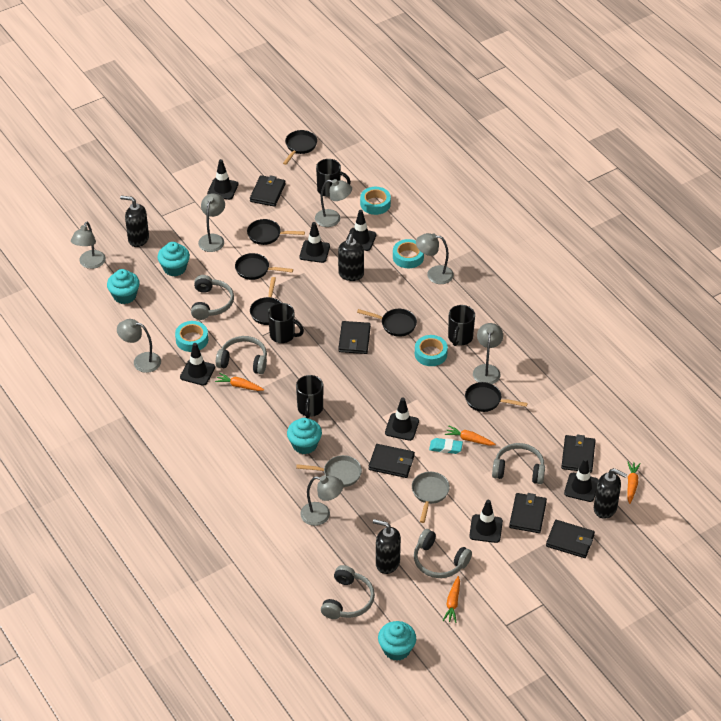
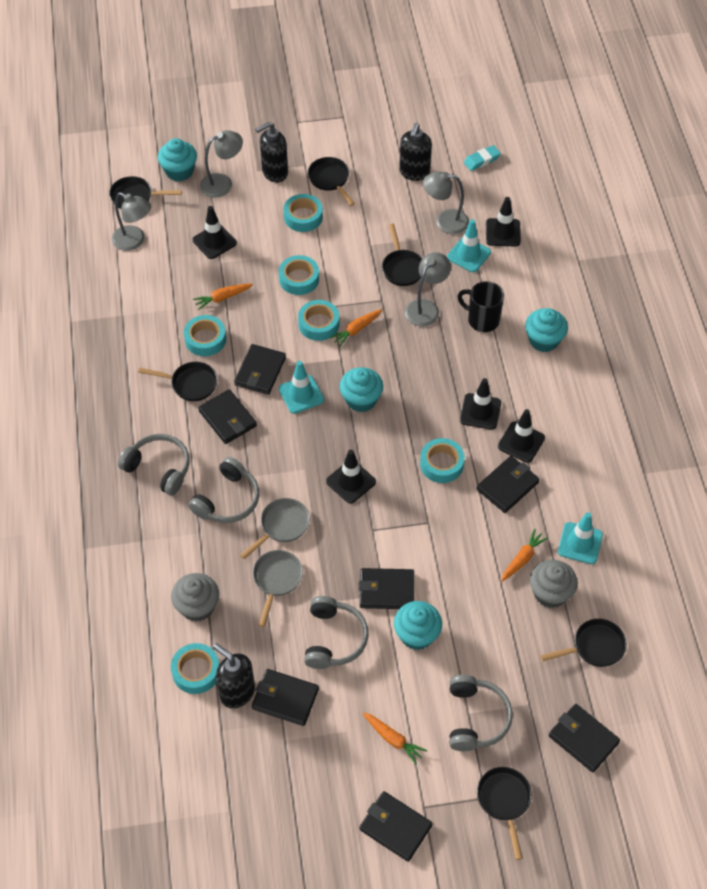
black mug: 4 -> 1
black soap dispenser: 4 -> 3
black traffic cone: 7 -> 5
black wallet: 6 -> 7
grey cupcake: 0 -> 2
grey headphones: 5 -> 4
grey lamp: 7 -> 4
turquoise tape: 4 -> 6
turquoise traffic cone: 0 -> 3

